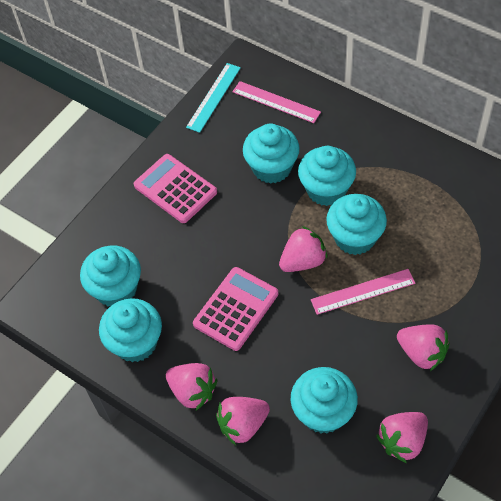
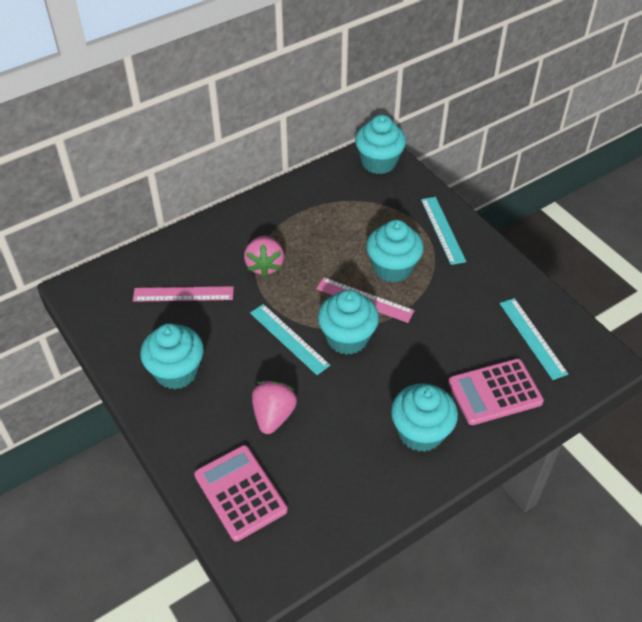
pink strawberry: 5 -> 2
turquoise cupcake: 6 -> 5
turquoise ruler: 1 -> 3

